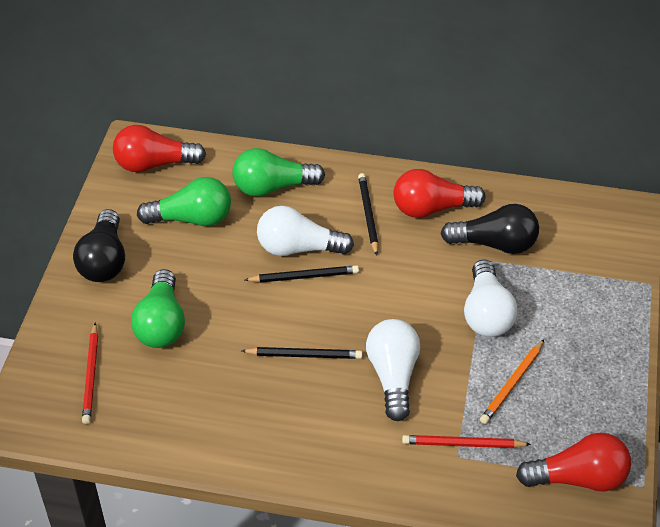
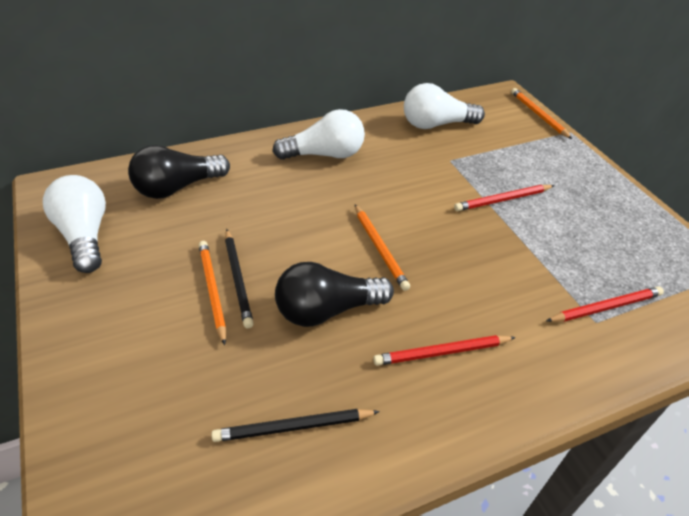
black pencil: 3 -> 2
green light bulb: 3 -> 0
orange pencil: 1 -> 3
red light bulb: 3 -> 0
red pencil: 2 -> 3

